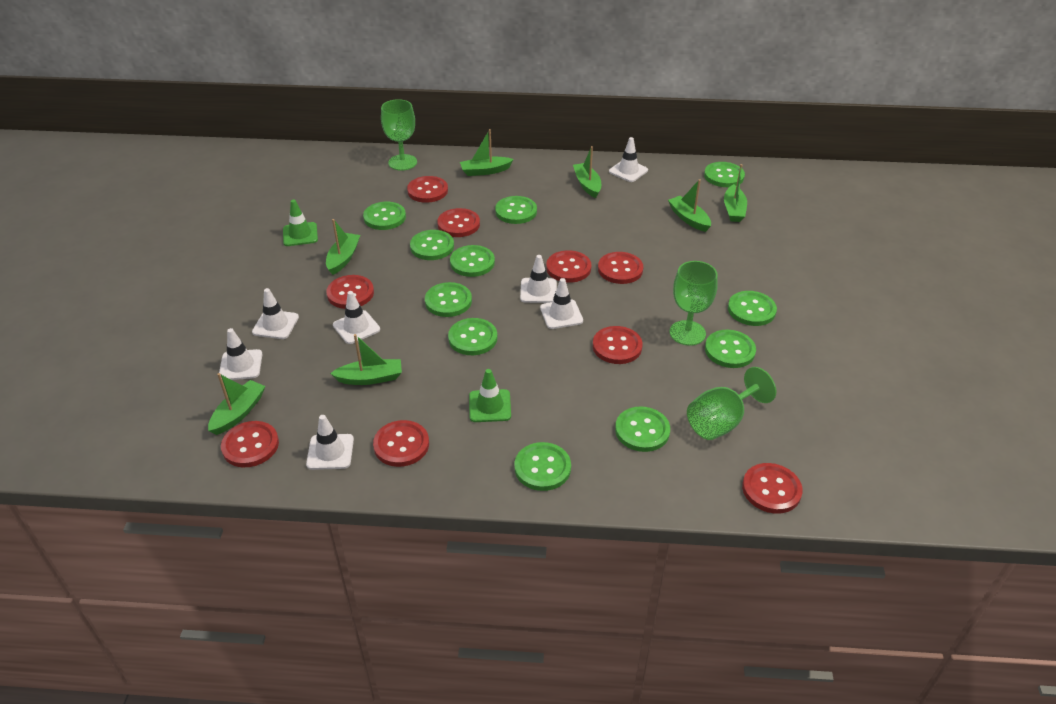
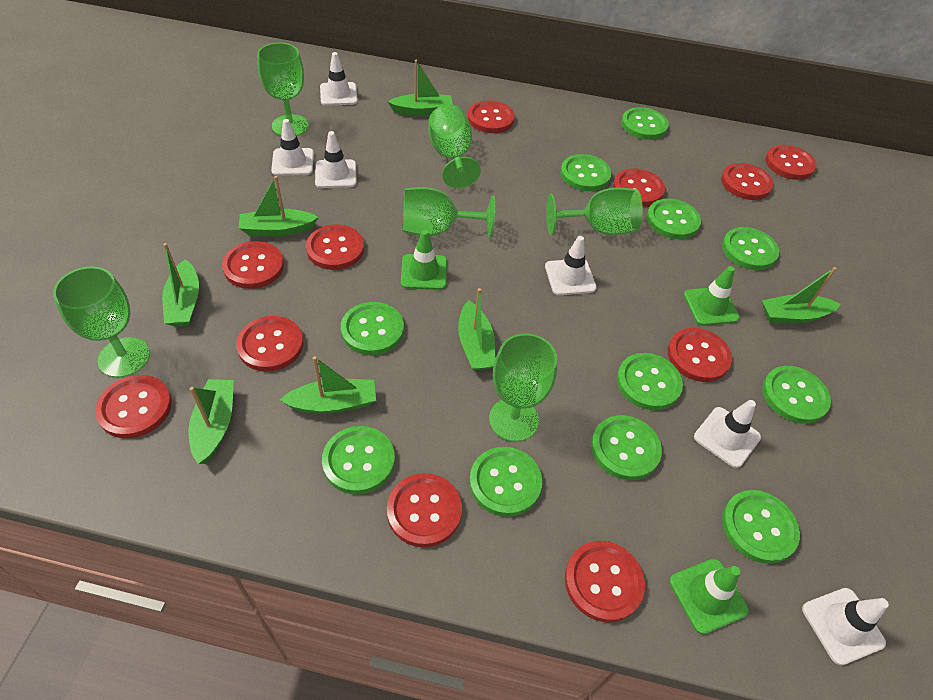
green goblet: 3 -> 6
green traffic cone: 2 -> 3
red button: 9 -> 11
white traffic cone: 7 -> 6

